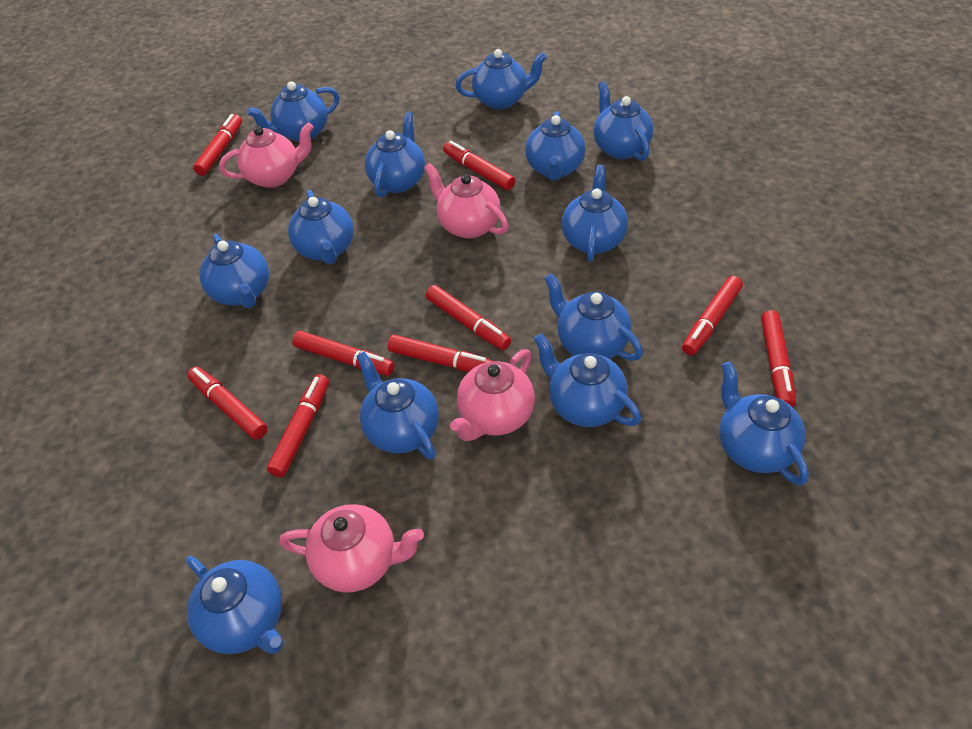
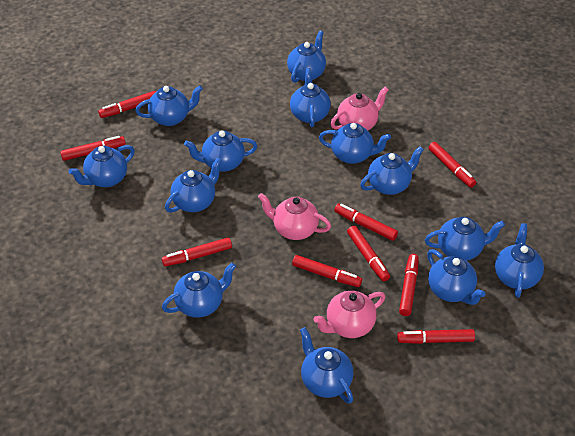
pink teapot: 4 -> 3

